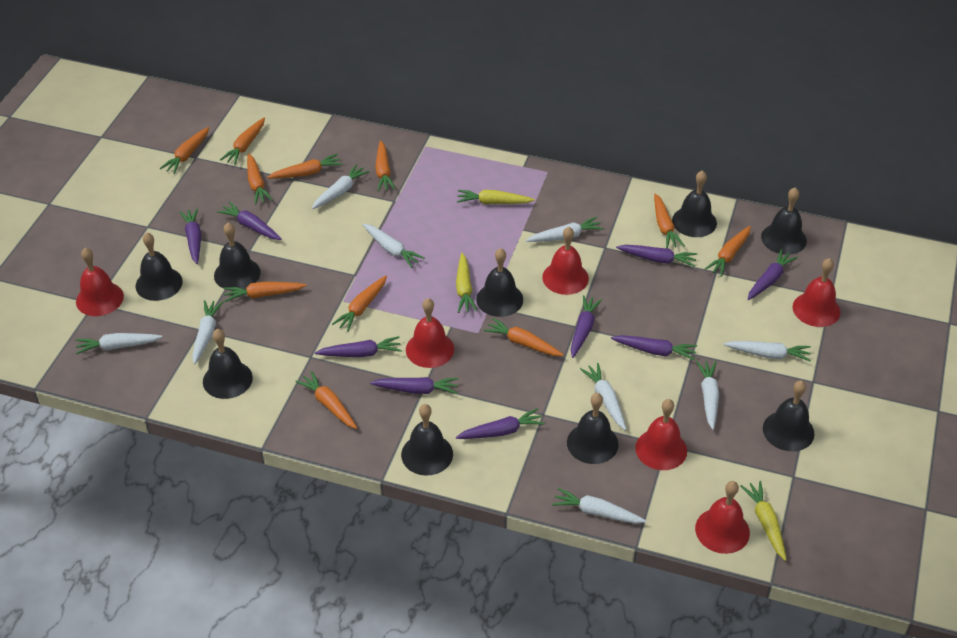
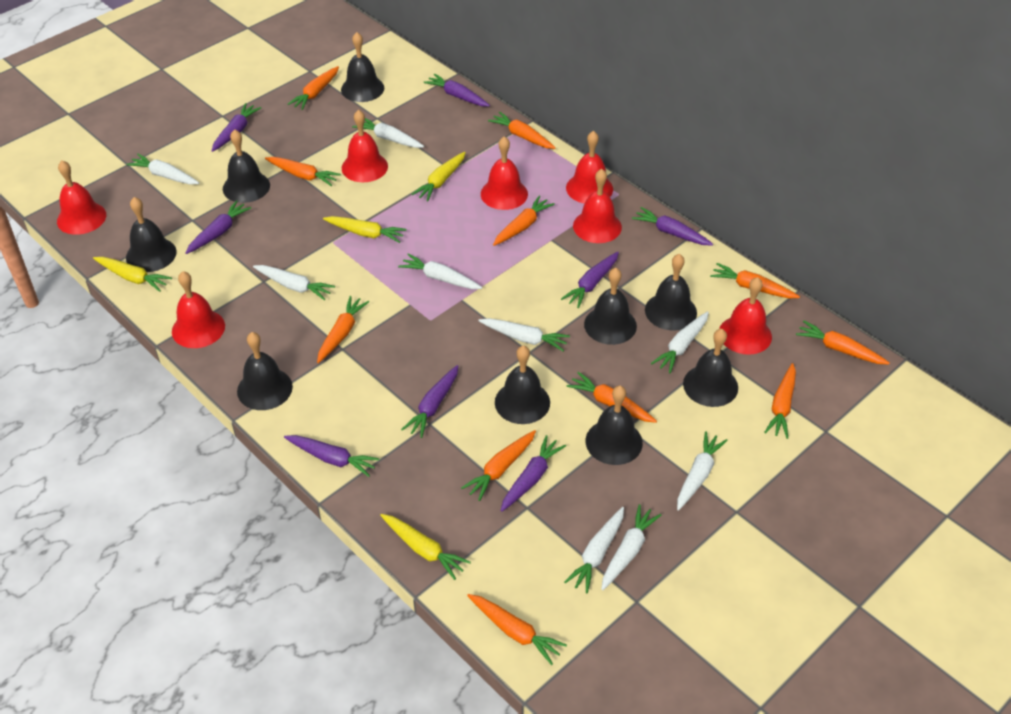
purple carrot: 9 -> 8
red bell: 6 -> 7
yellow carrot: 3 -> 4

